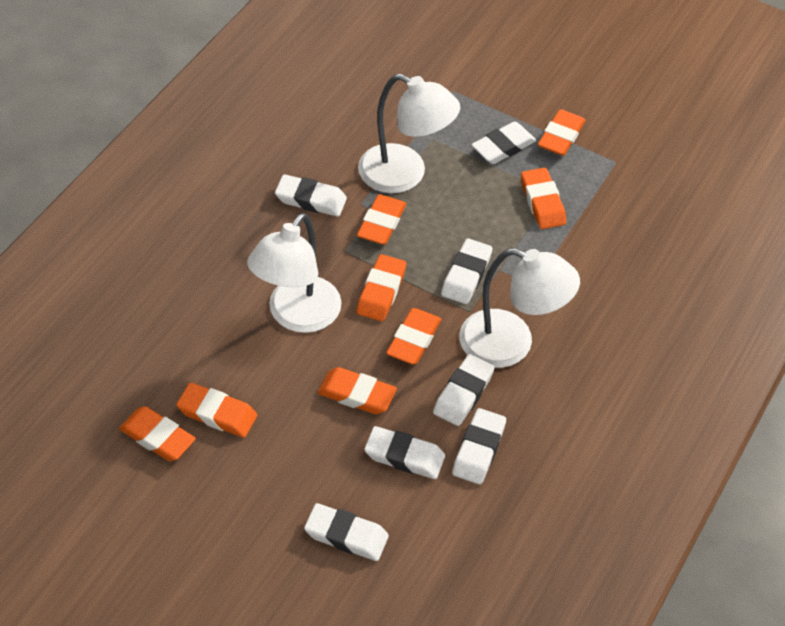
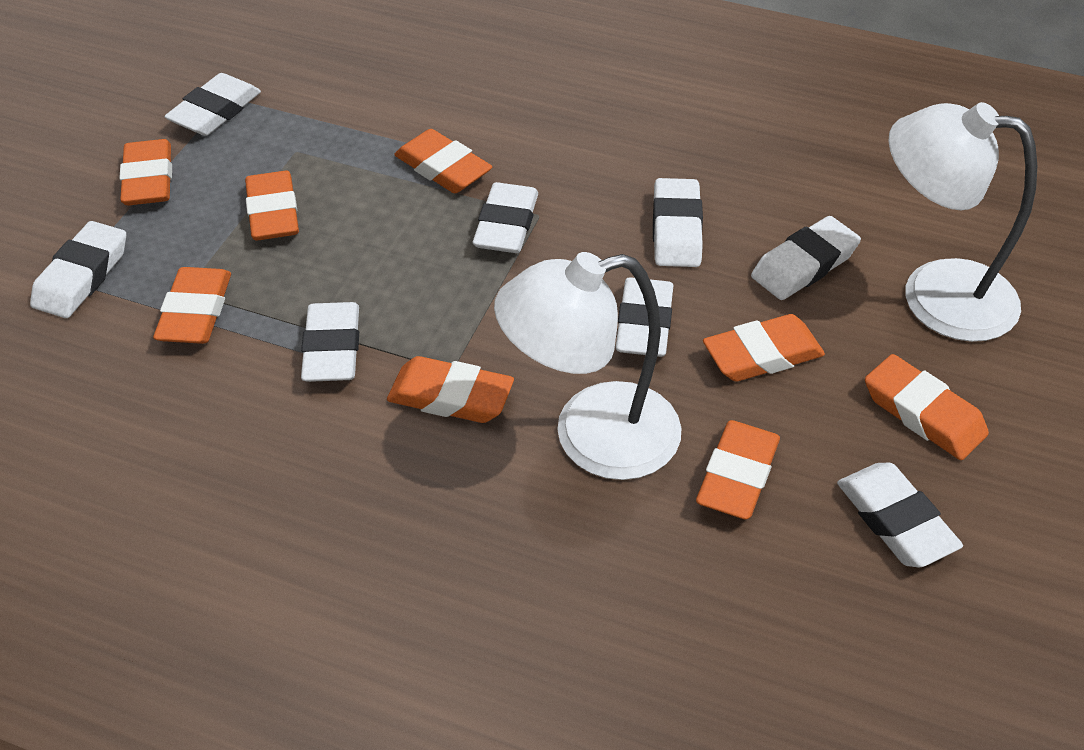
white eraser: 7 -> 8
white lamp: 3 -> 2

